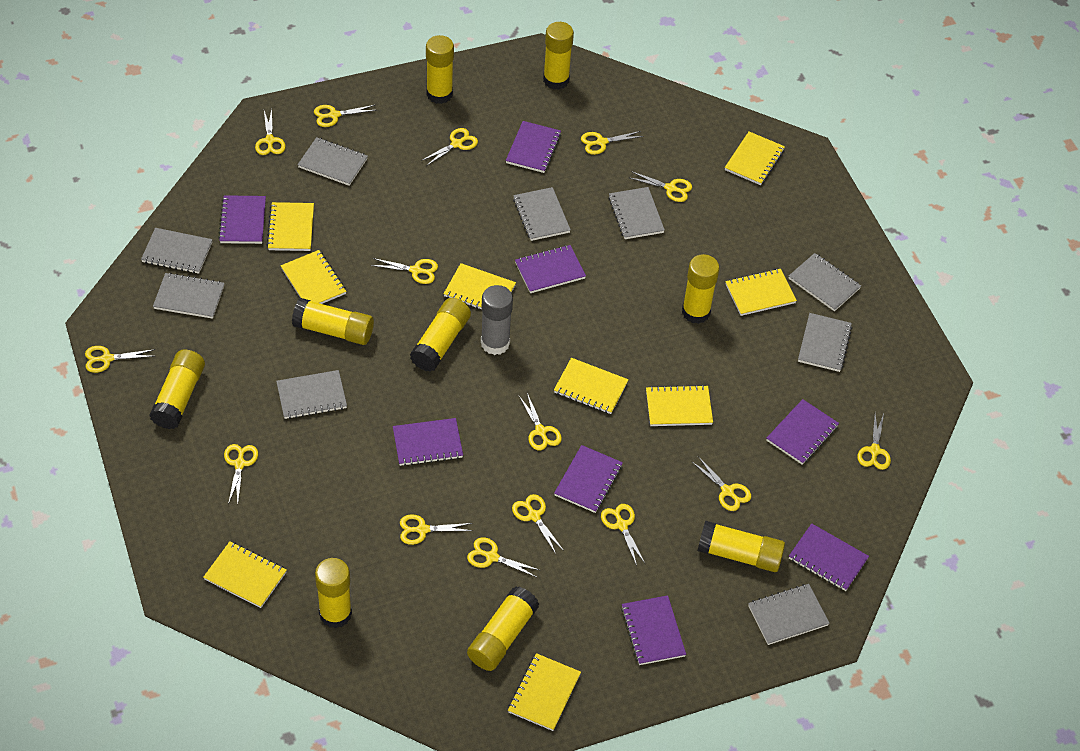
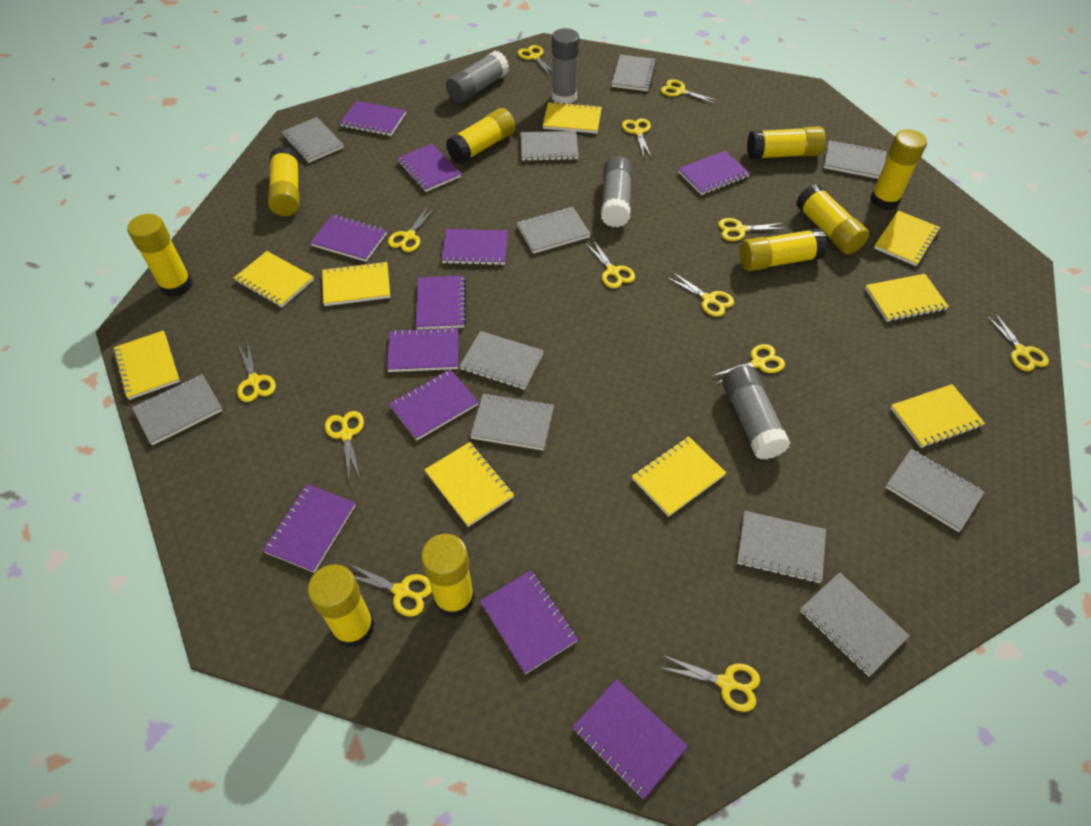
grey glue stick: 1 -> 4
grey notebook: 9 -> 11
purple notebook: 8 -> 11
yellow scissors: 15 -> 13

